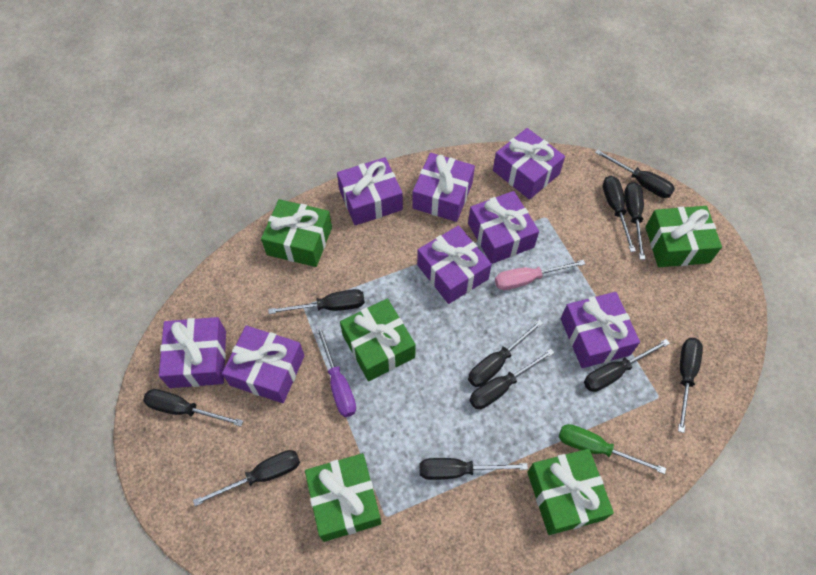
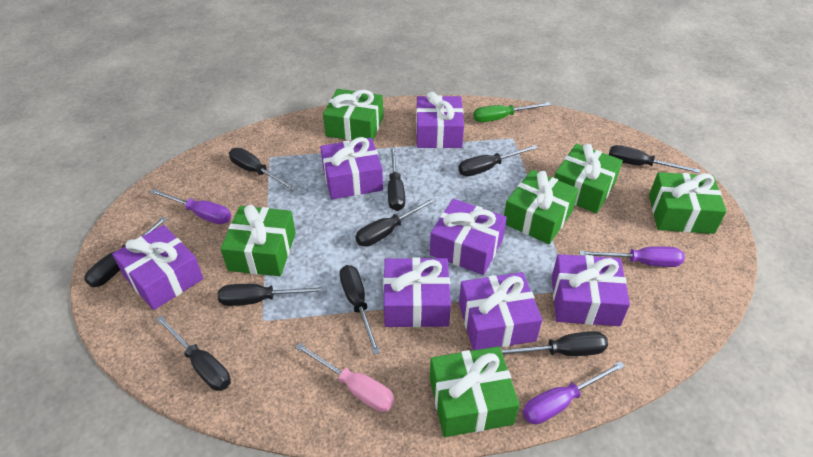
black screwdriver: 11 -> 10
green gift: 5 -> 6
purple gift: 8 -> 7
purple screwdriver: 1 -> 3

